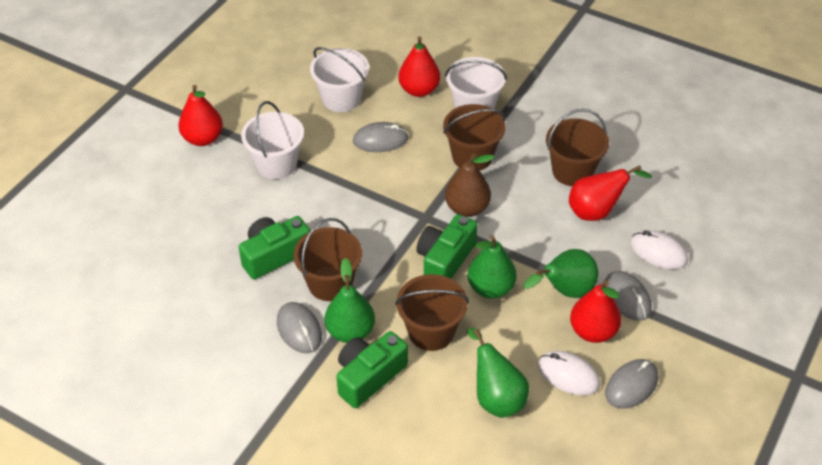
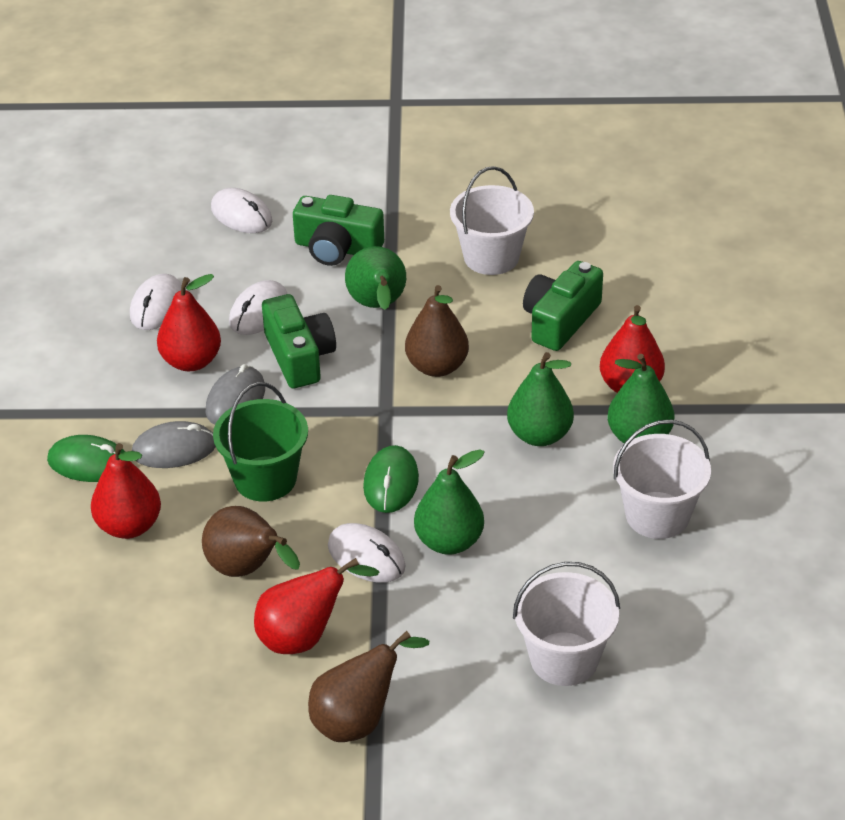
brown bucket: 4 -> 0
brown pear: 1 -> 3
green bucket: 0 -> 1
green mouse: 0 -> 2
grey mouse: 4 -> 2
white mouse: 2 -> 4

